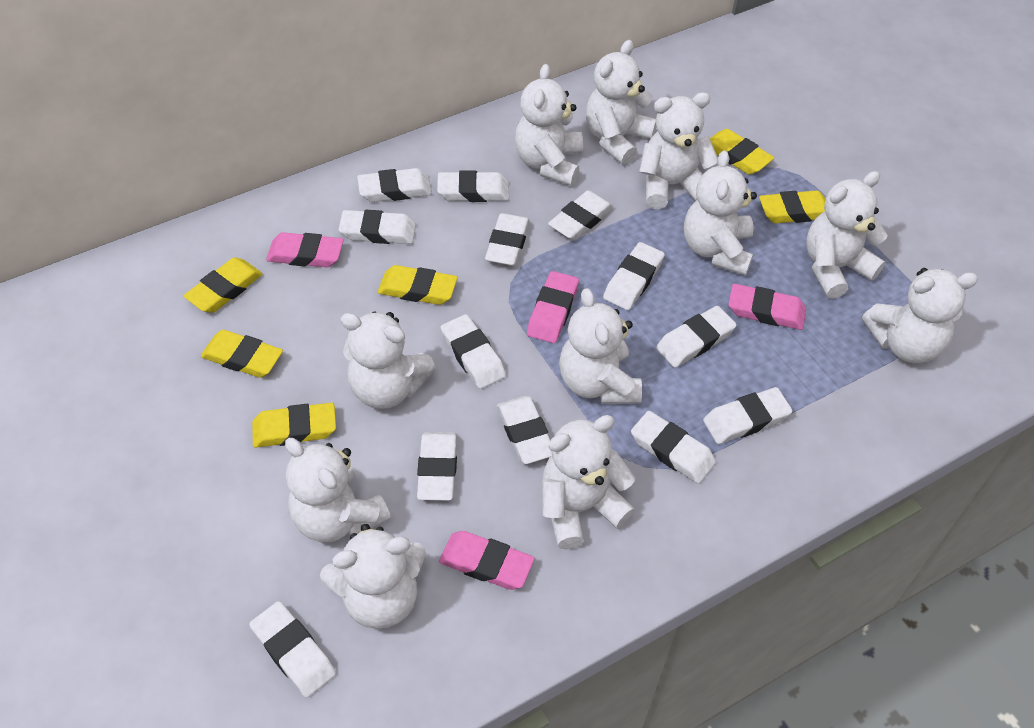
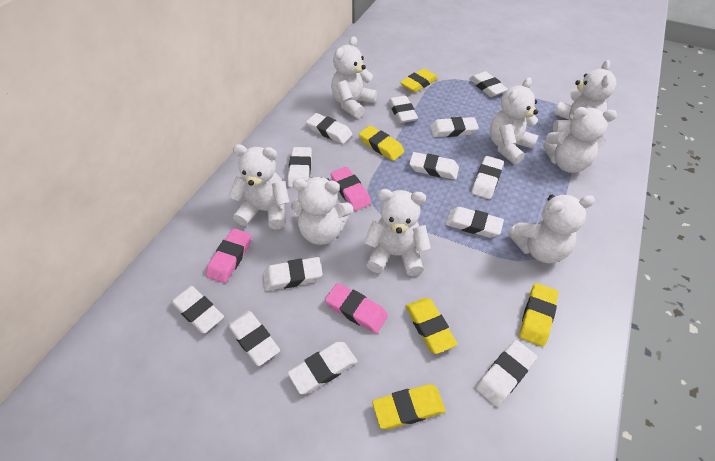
pink eraser: 4 -> 3
white teddy bear: 11 -> 8
yellow eraser: 6 -> 5

